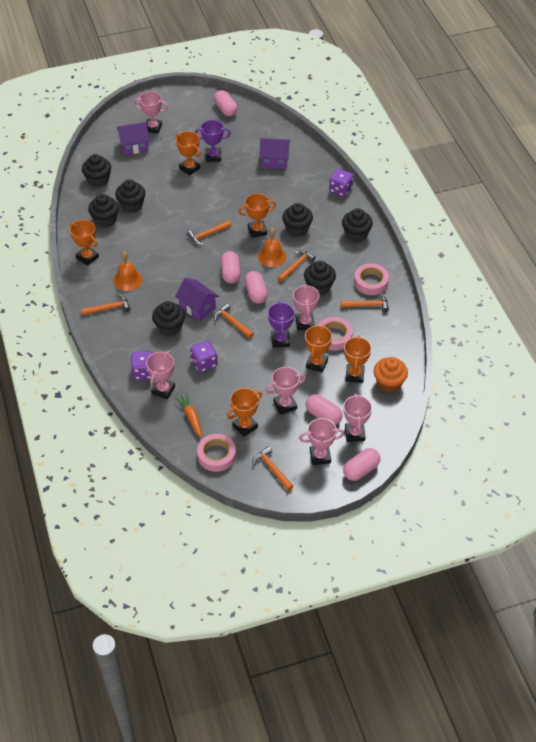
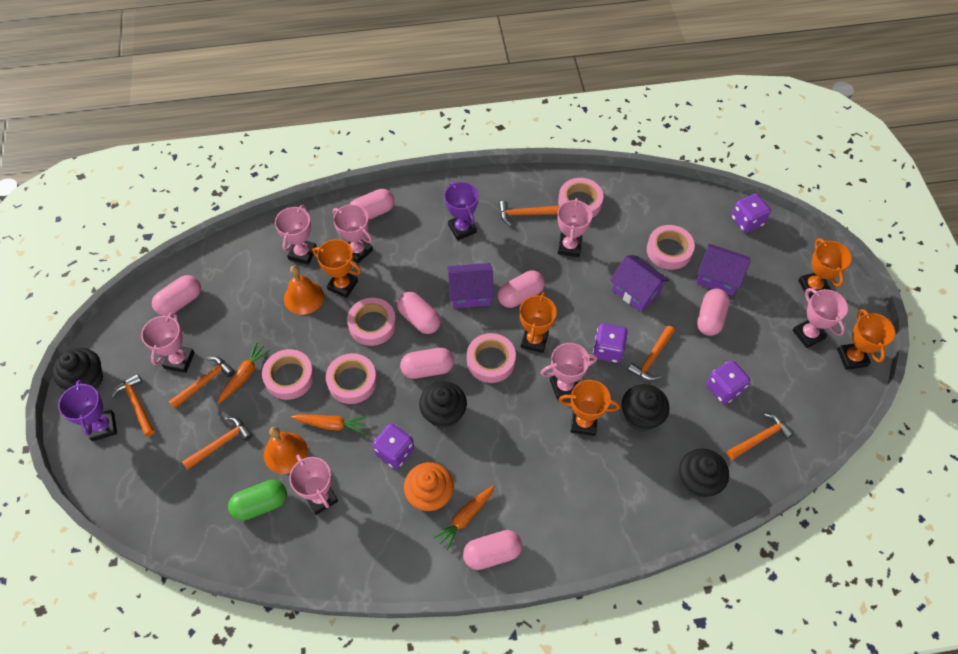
black cupcake: 7 -> 4
green capsule: 0 -> 1
orange carrot: 1 -> 3
orange trophy: 6 -> 5
pink capsule: 5 -> 7
pink tape: 3 -> 6
pink trophy: 6 -> 7
purple dice: 3 -> 4

